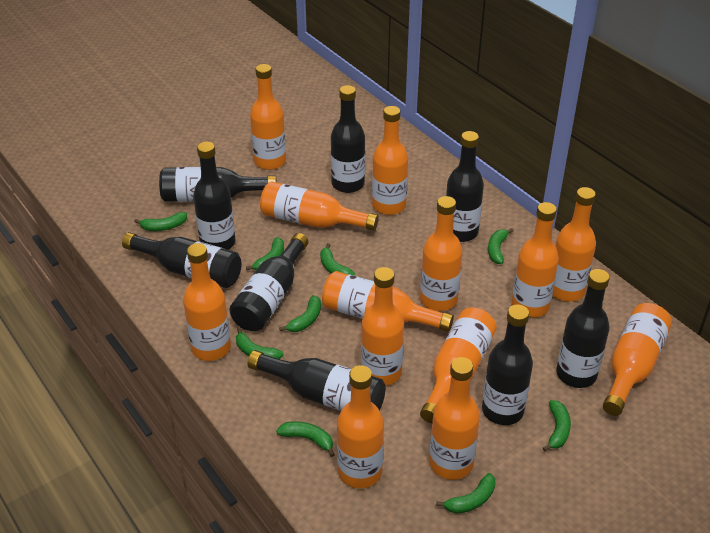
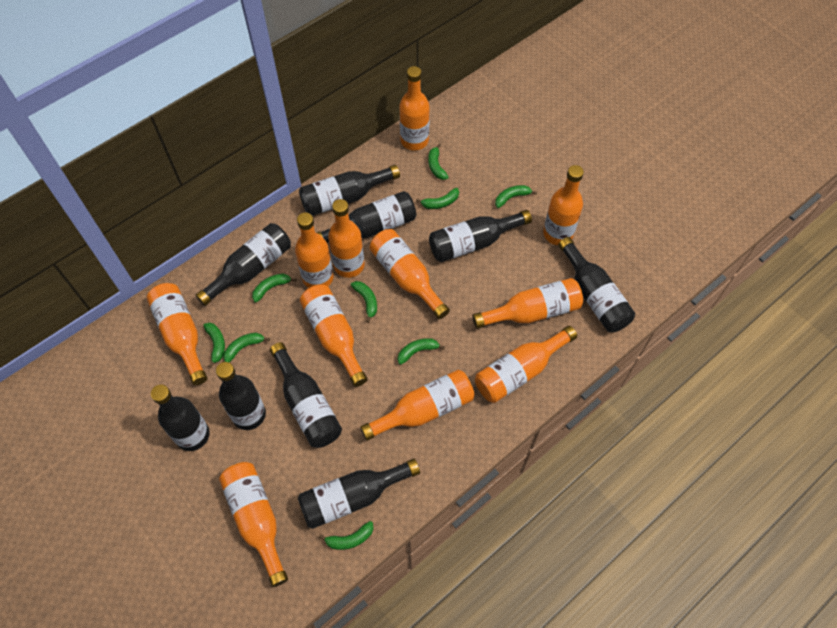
orange bottle: 13 -> 11

